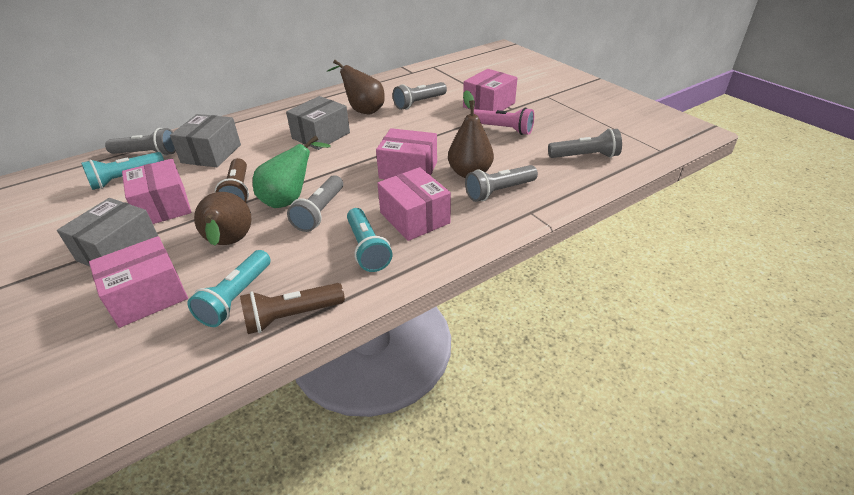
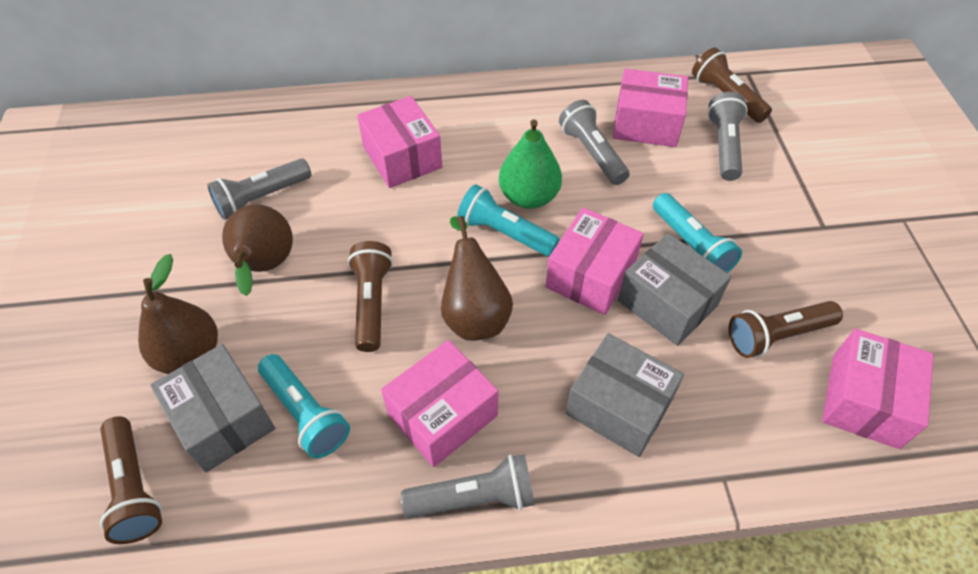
brown flashlight: 2 -> 4
grey flashlight: 5 -> 4
pink flashlight: 1 -> 0

